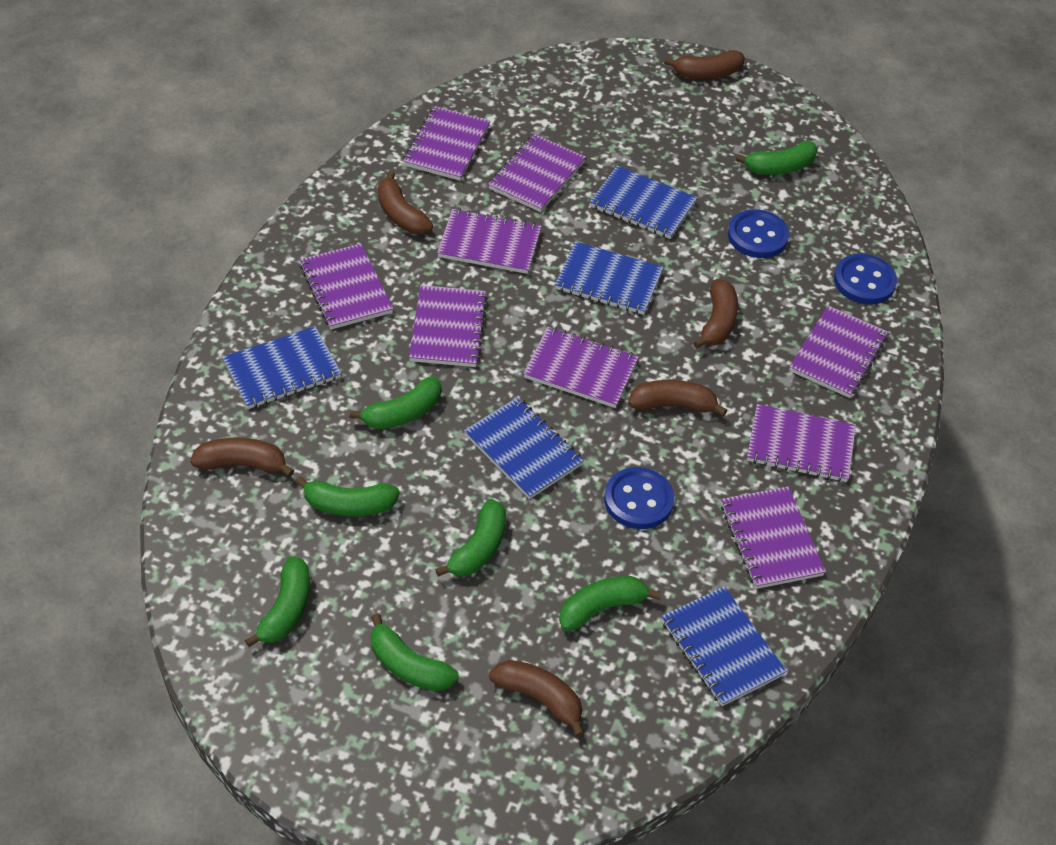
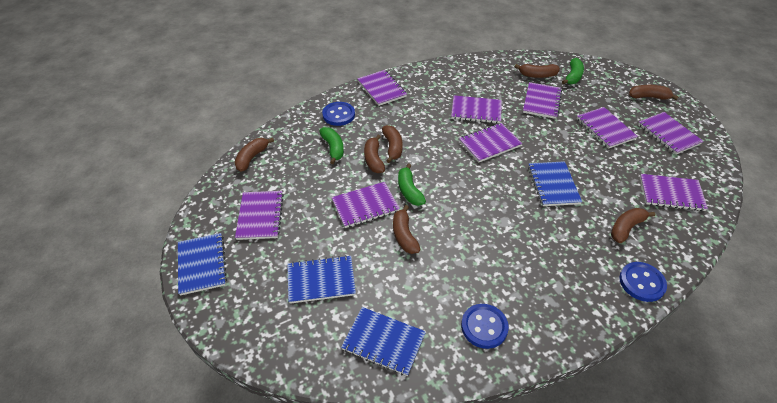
blue notebook: 5 -> 4
brown banana: 6 -> 7
green banana: 7 -> 3

